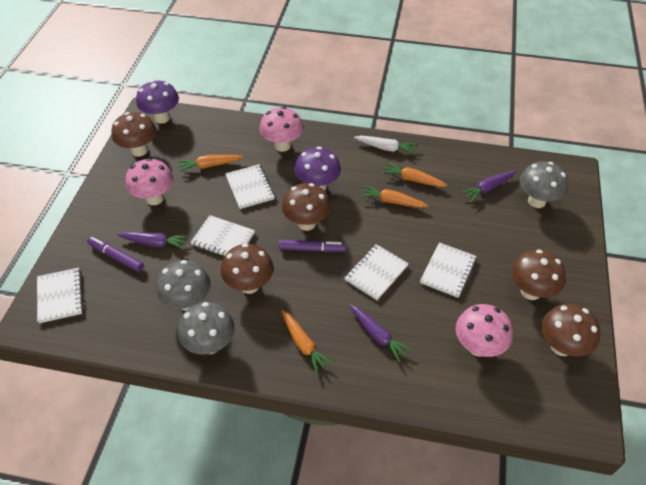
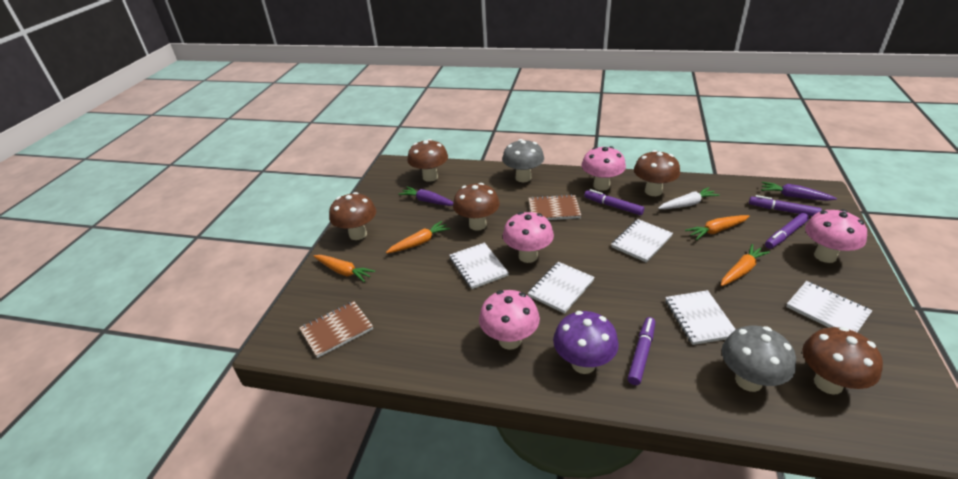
brown notebook: 0 -> 2
grey mushroom: 3 -> 2
pink mushroom: 3 -> 4
purple carrot: 3 -> 2
purple marker: 2 -> 4
purple mushroom: 2 -> 1

